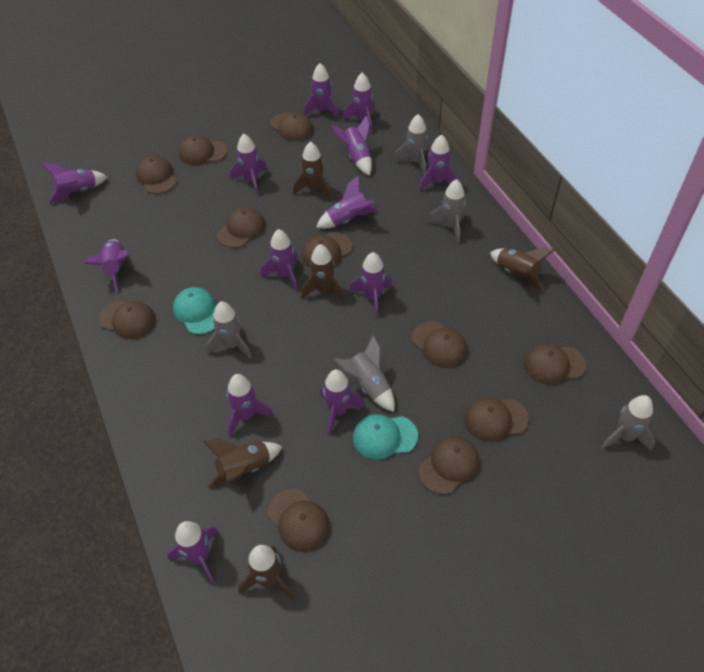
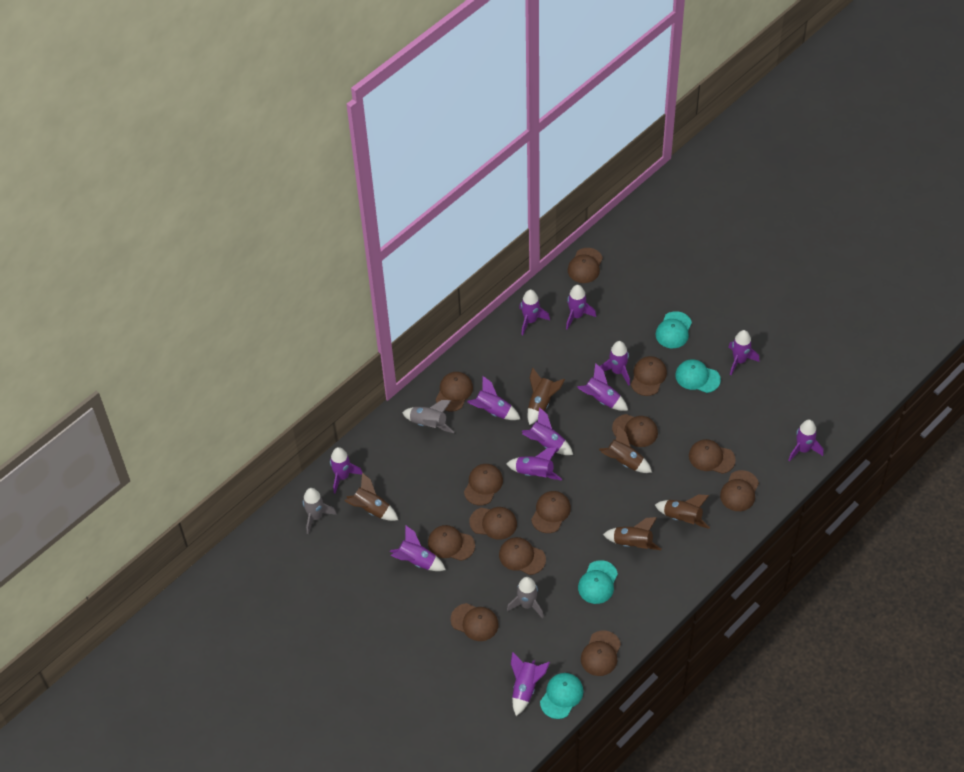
brown cap: 11 -> 13
grey rocket: 5 -> 3
purple rocket: 13 -> 12
turquoise cap: 2 -> 4

